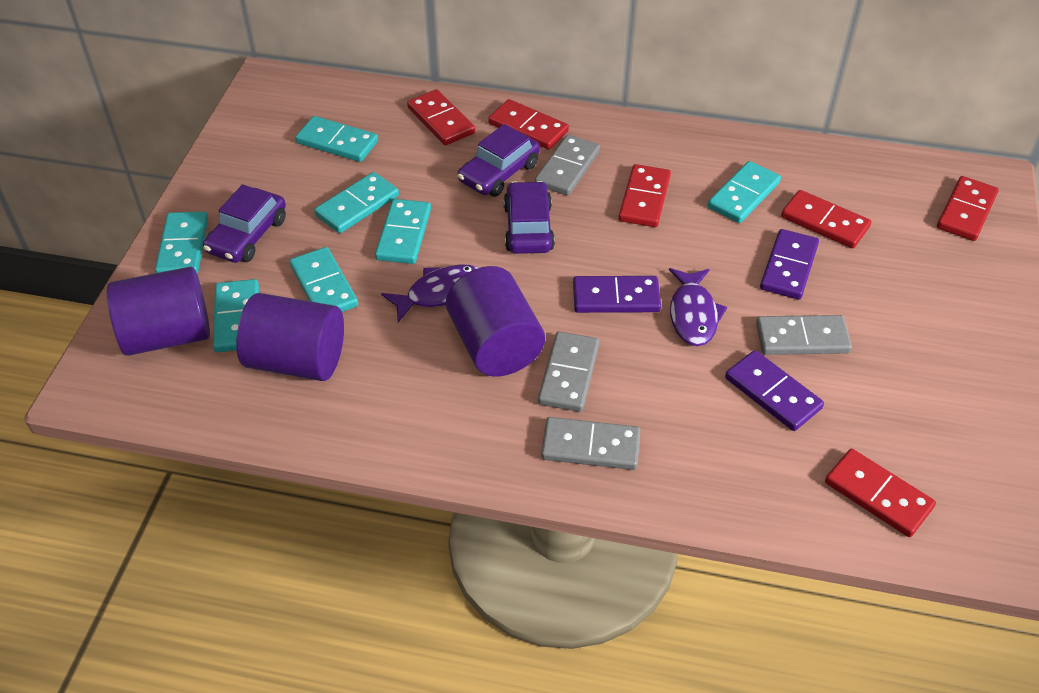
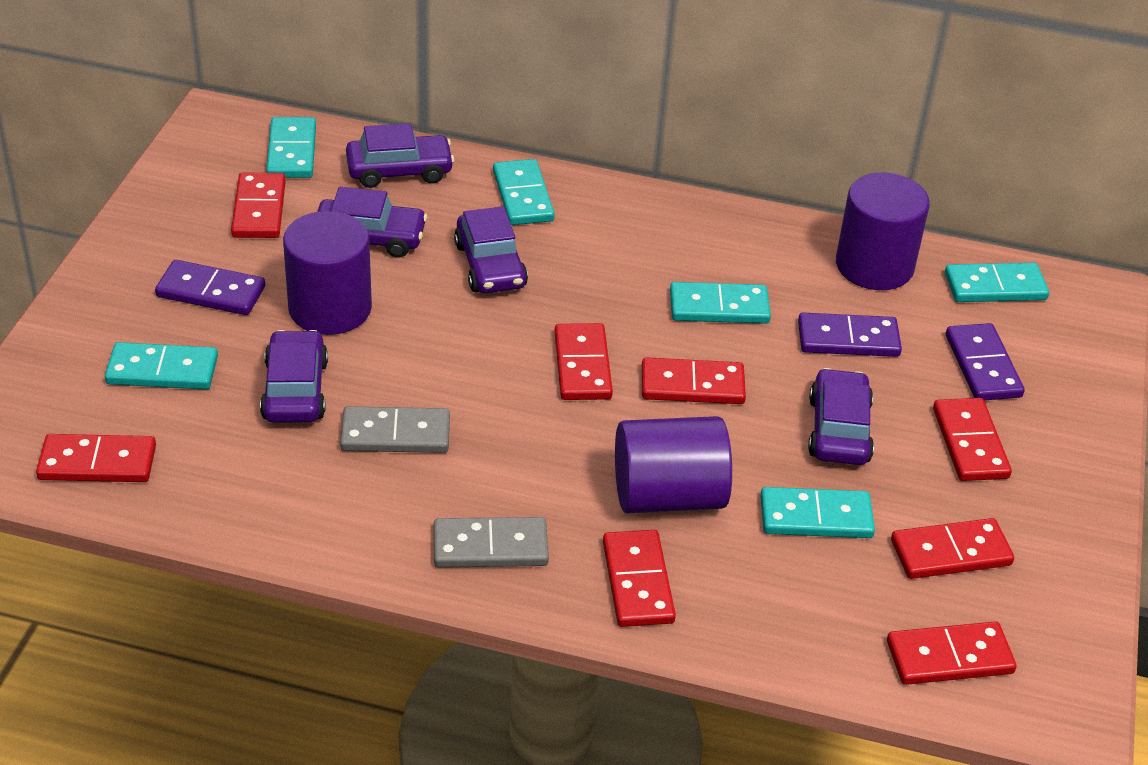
grey domino: 4 -> 2
purple car: 3 -> 5
purple fish: 2 -> 0
red domino: 6 -> 8
turquoise domino: 7 -> 6

